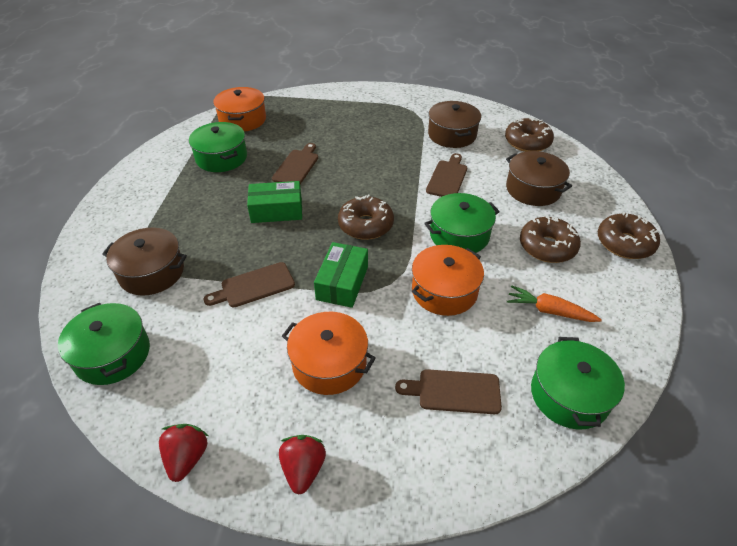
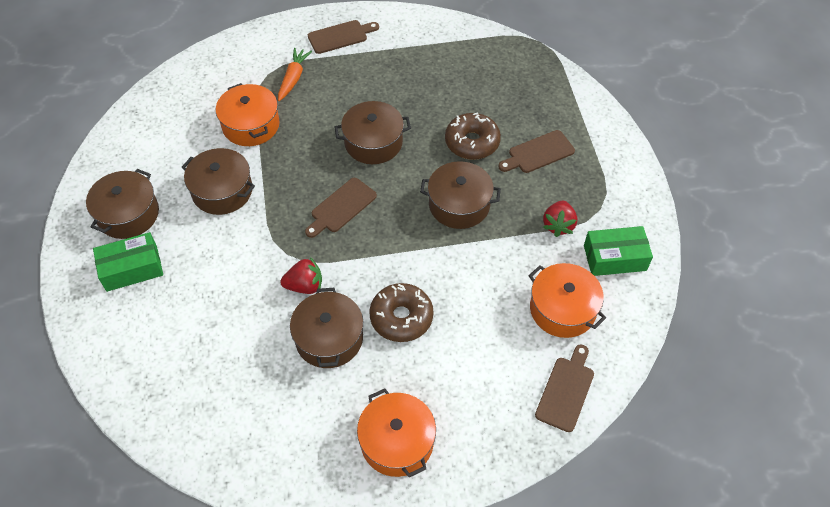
brown donut: 4 -> 2
brown pot: 3 -> 5
green pot: 4 -> 0

